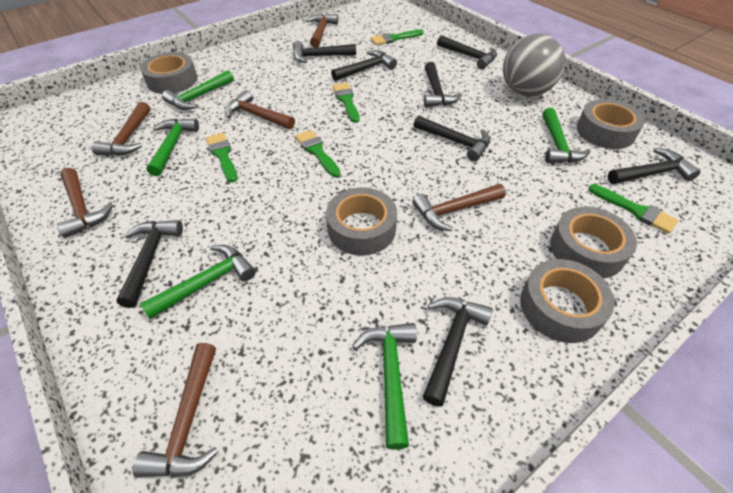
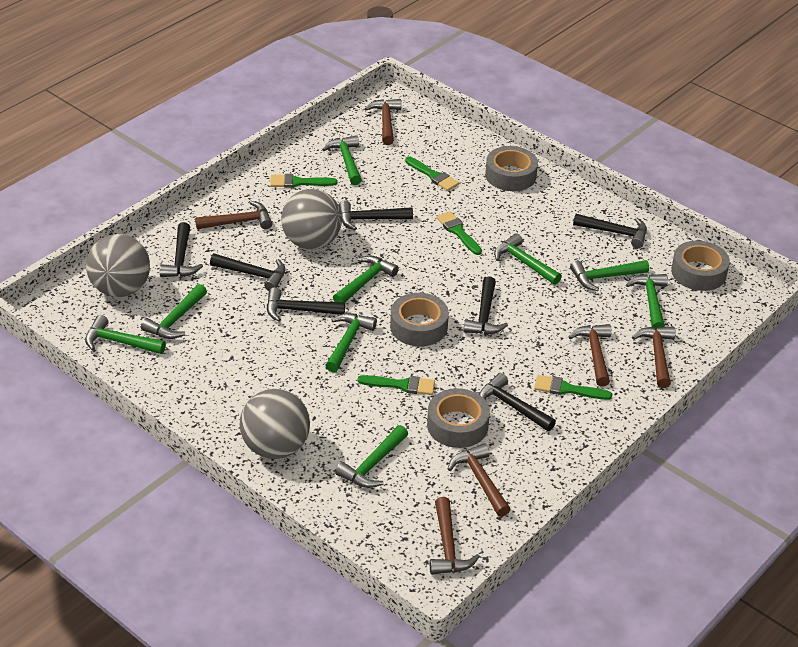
black hammer: 8 -> 7
green hammer: 5 -> 9
grey ball: 1 -> 3
grey tape: 5 -> 4

